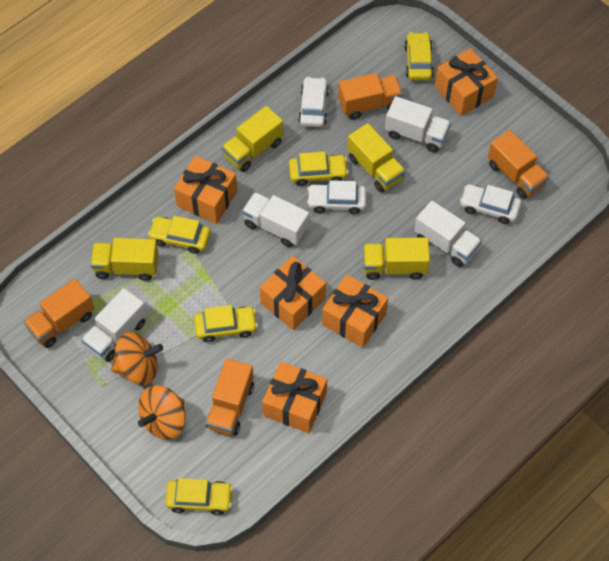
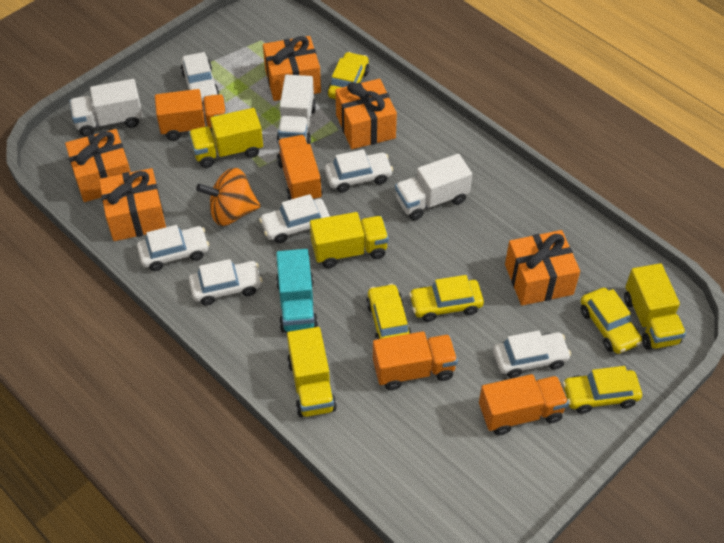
orange spinning top: 2 -> 1
turquoise truck: 0 -> 1
white car: 3 -> 6
white truck: 4 -> 3

